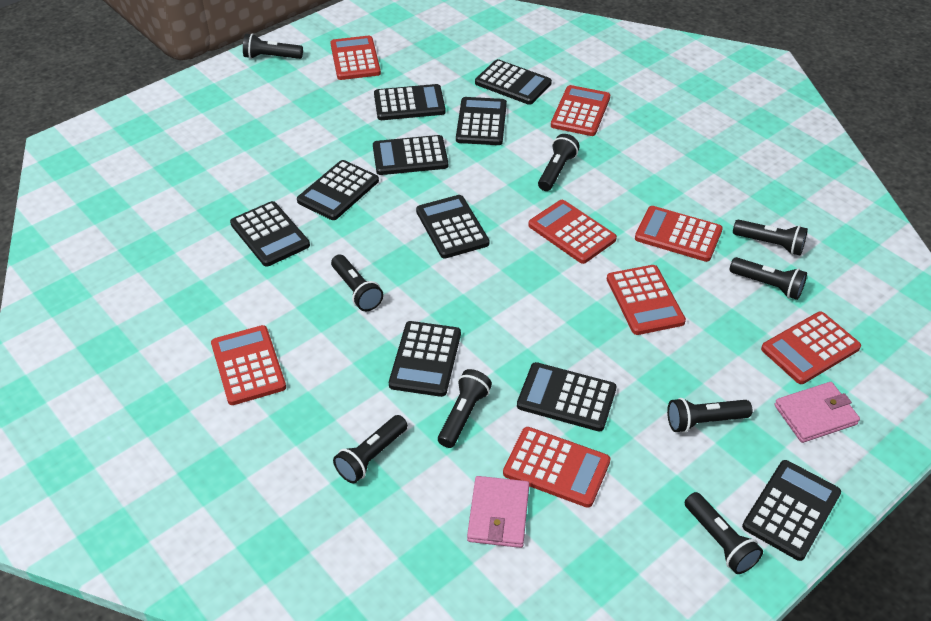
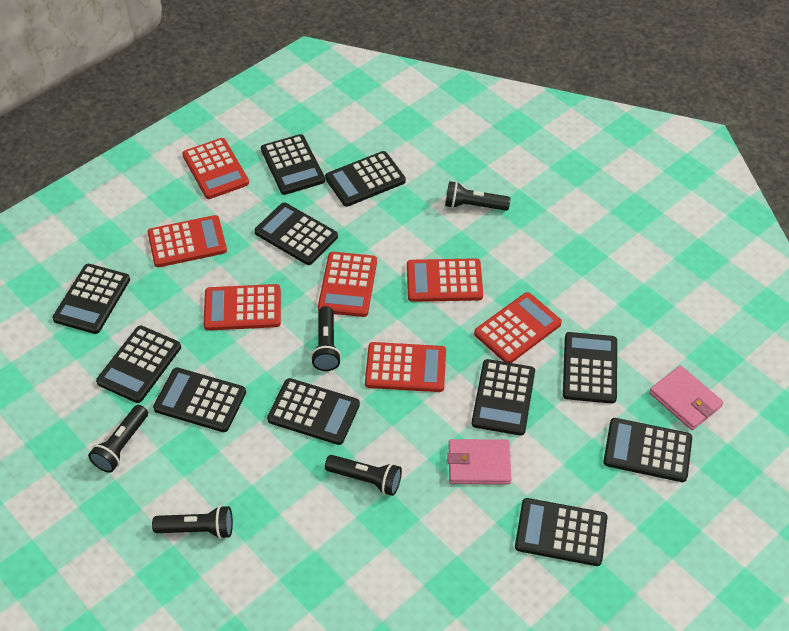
black calculator: 10 -> 11
black flashlight: 9 -> 5
red calculator: 8 -> 7

